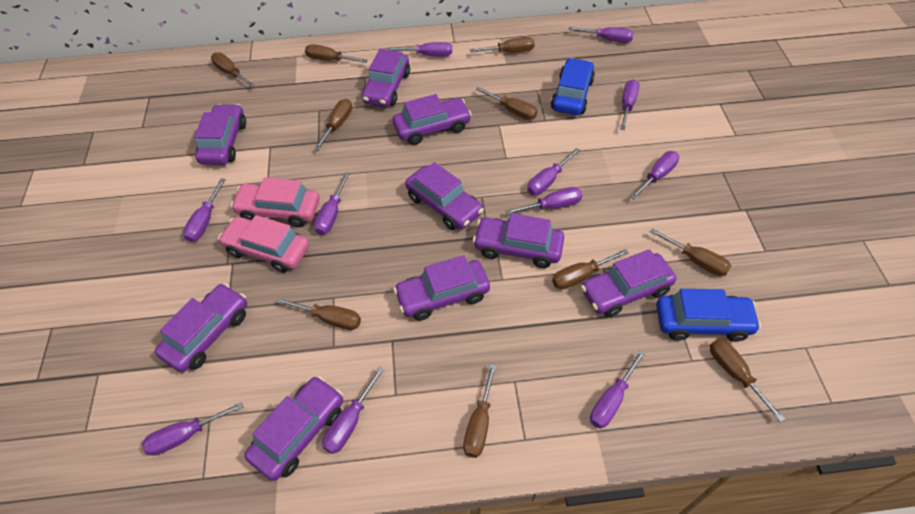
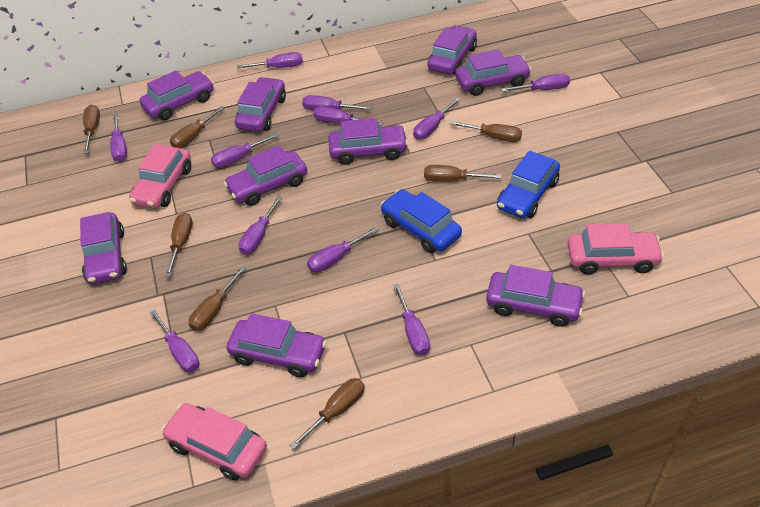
brown screwdriver: 10 -> 7
pink car: 2 -> 3

